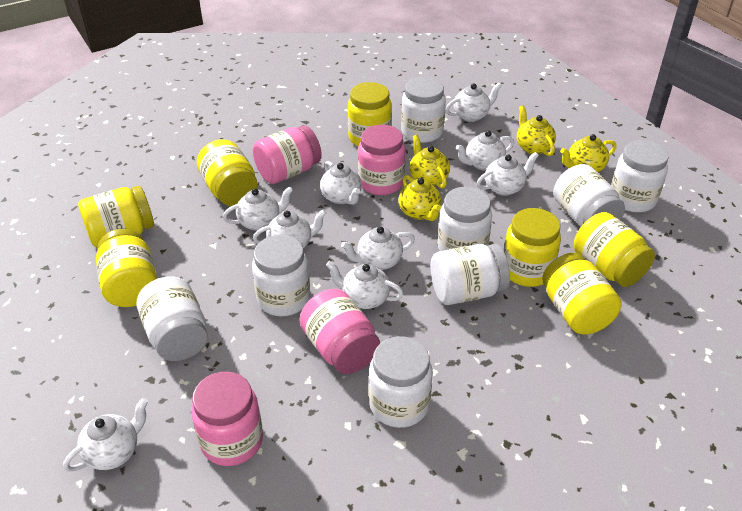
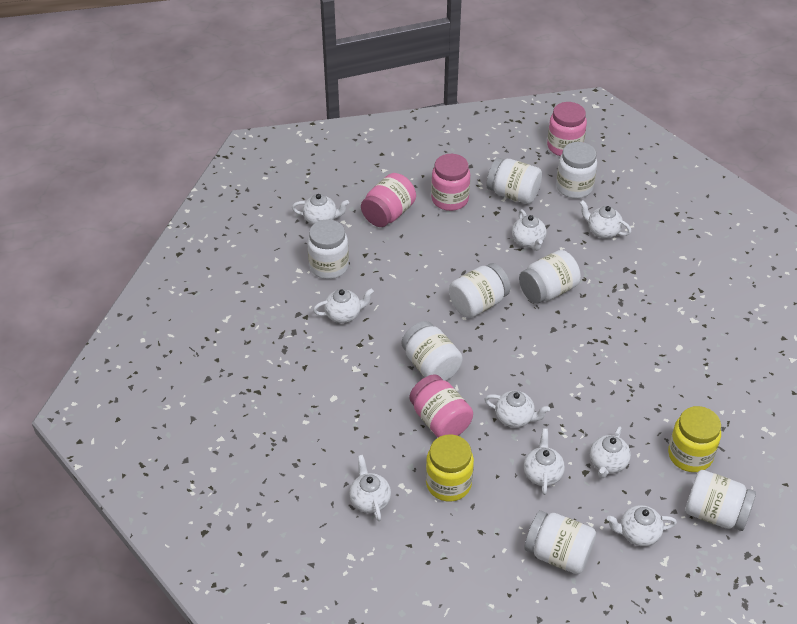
yellow jar: 7 -> 2
yellow teapot: 4 -> 0

